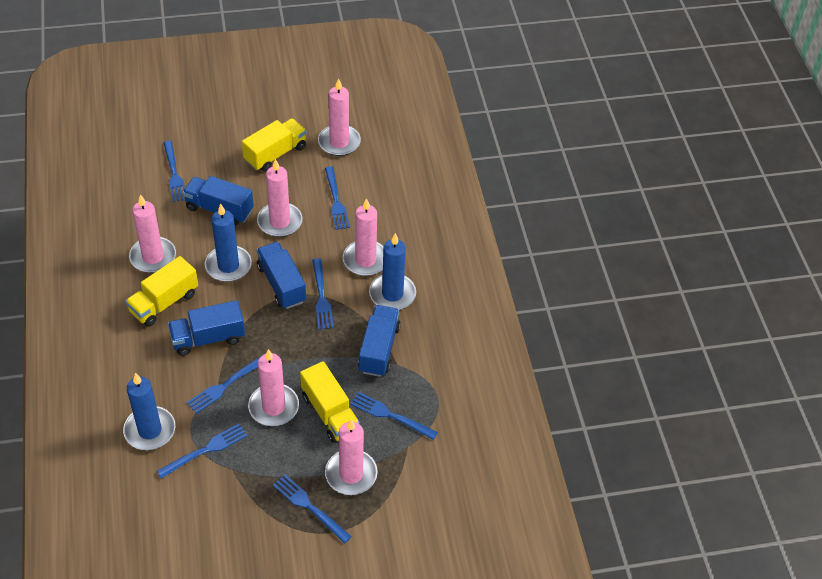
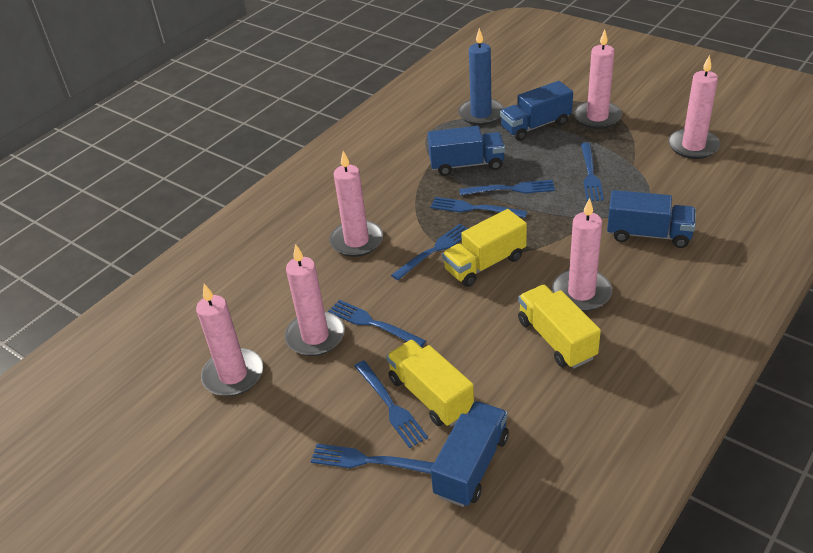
blue candle: 3 -> 1

